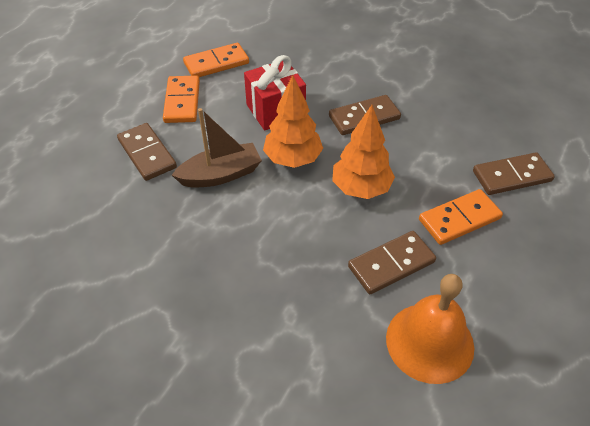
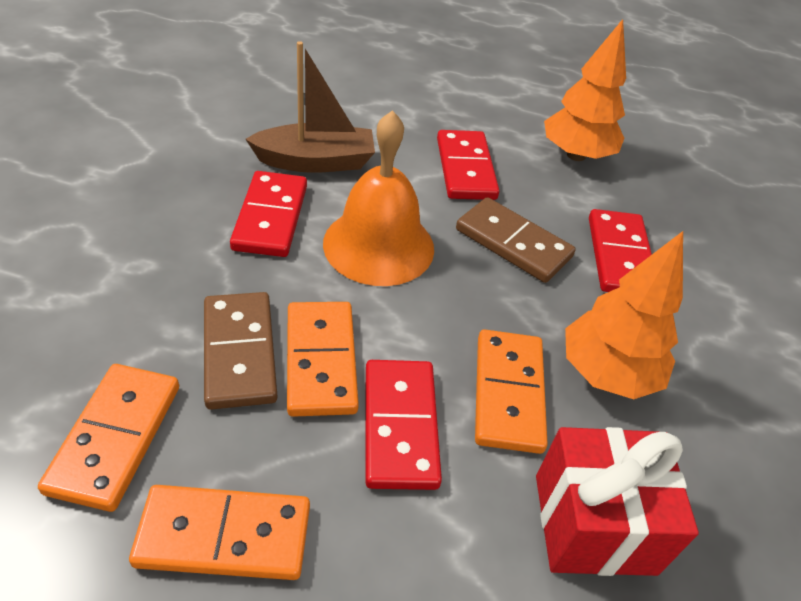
brown domino: 4 -> 2
orange domino: 3 -> 4
red domino: 0 -> 4

